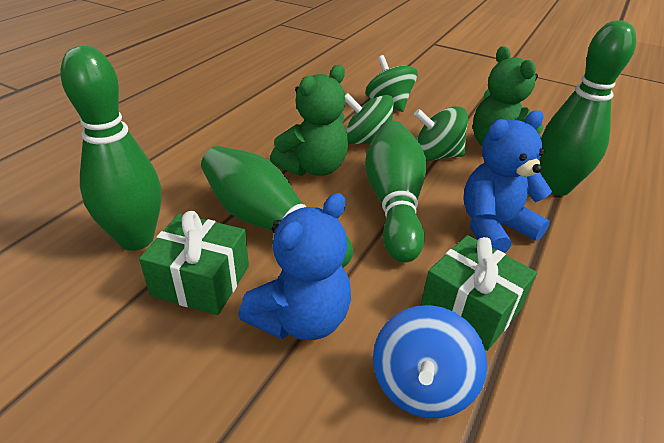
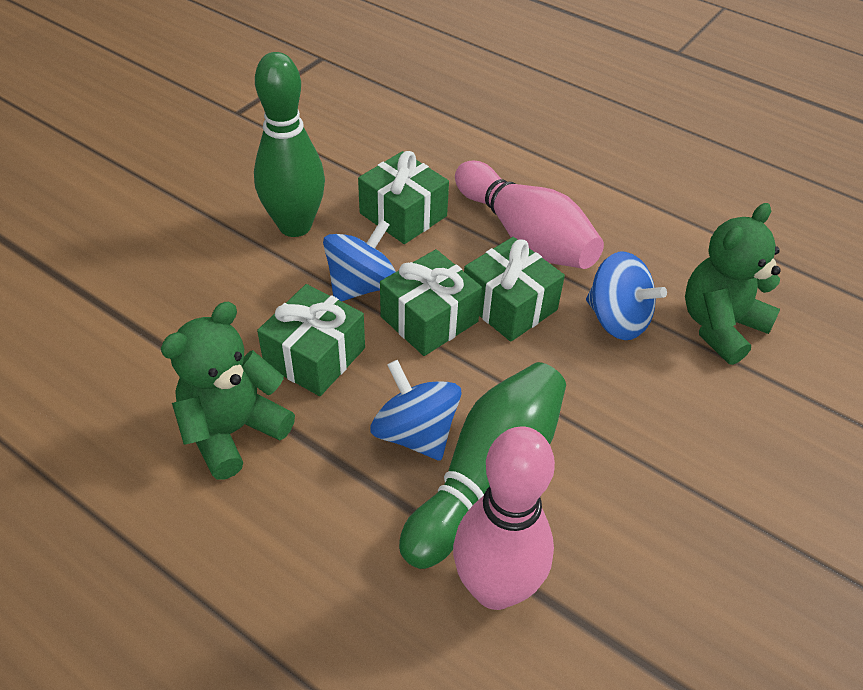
blue spinning top: 1 -> 3
blue teddy bear: 2 -> 0
green bowling pin: 4 -> 2
green gift: 2 -> 4
green spinning top: 3 -> 0
pink bowling pin: 0 -> 2

